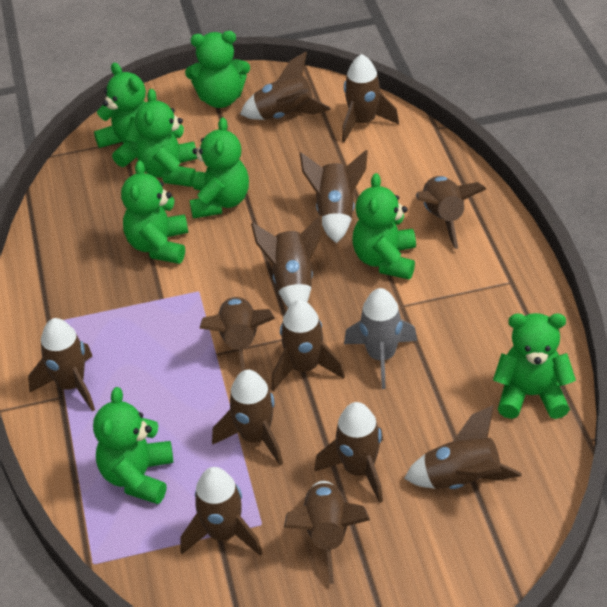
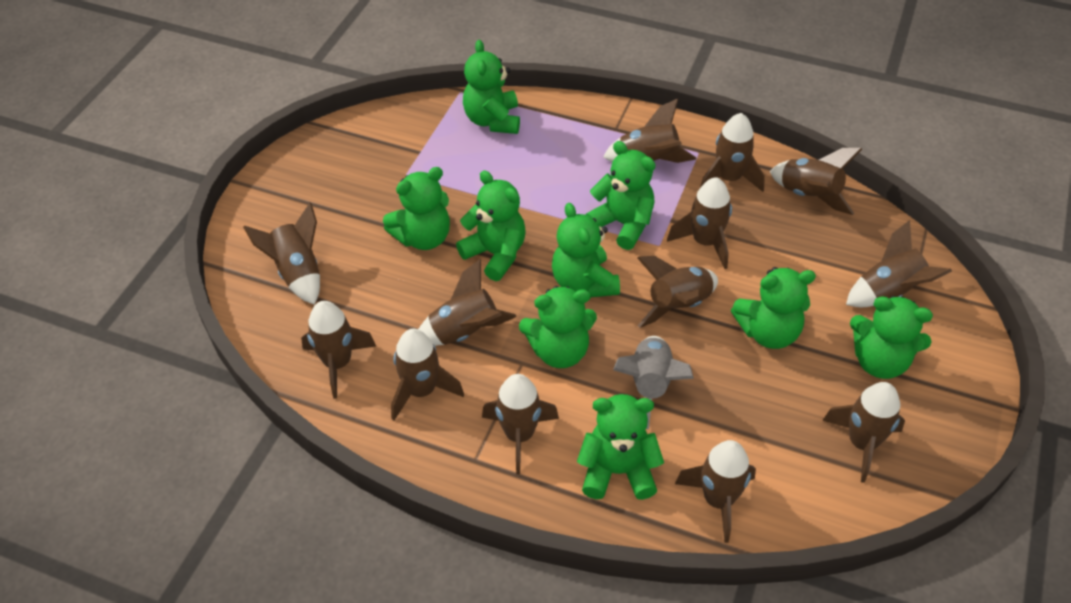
green teddy bear: 8 -> 9

